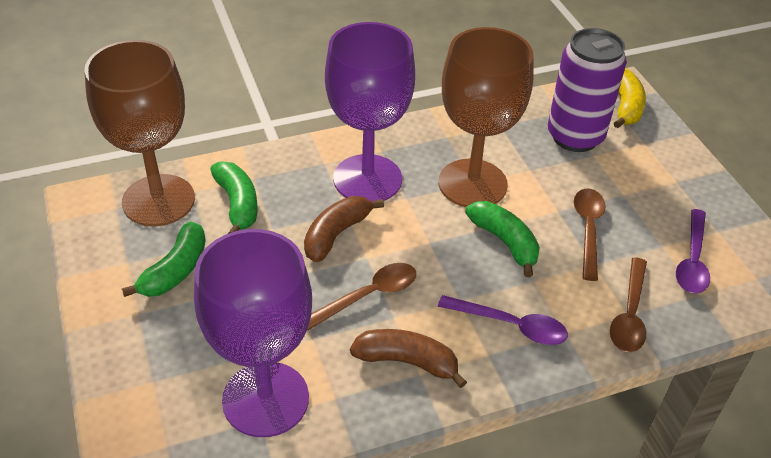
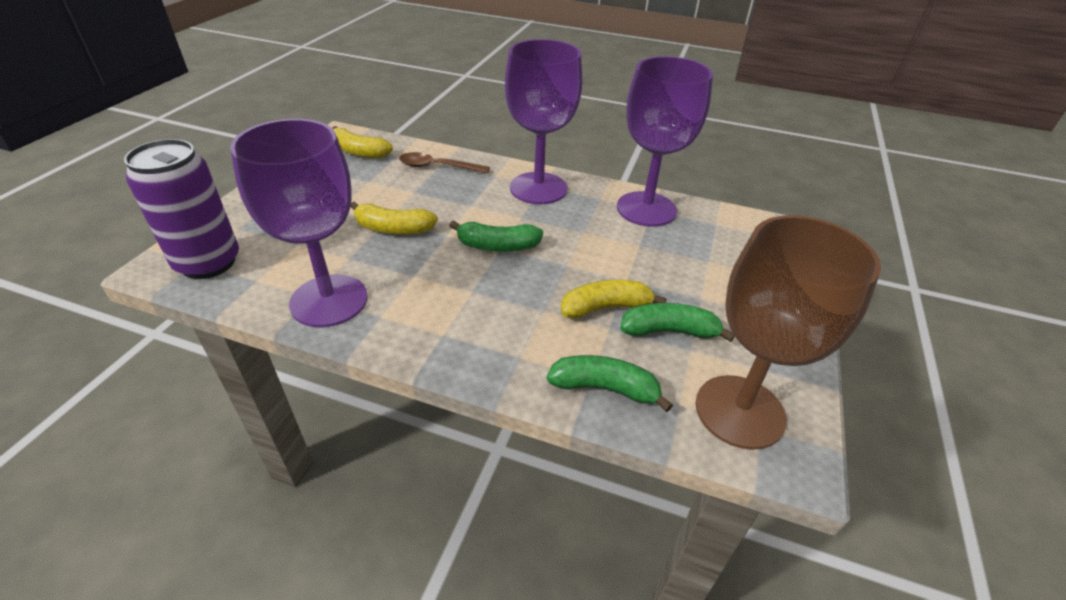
brown banana: 2 -> 0
brown goblet: 2 -> 1
brown spoon: 3 -> 1
purple goblet: 2 -> 3
purple spoon: 2 -> 0
yellow banana: 1 -> 3

